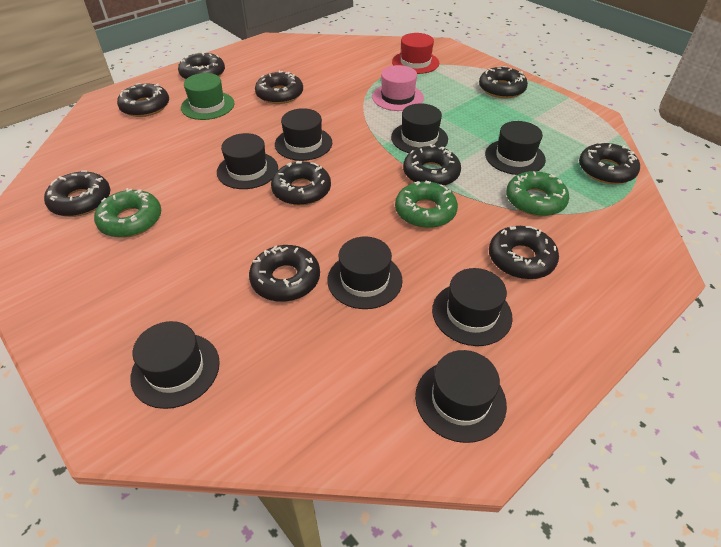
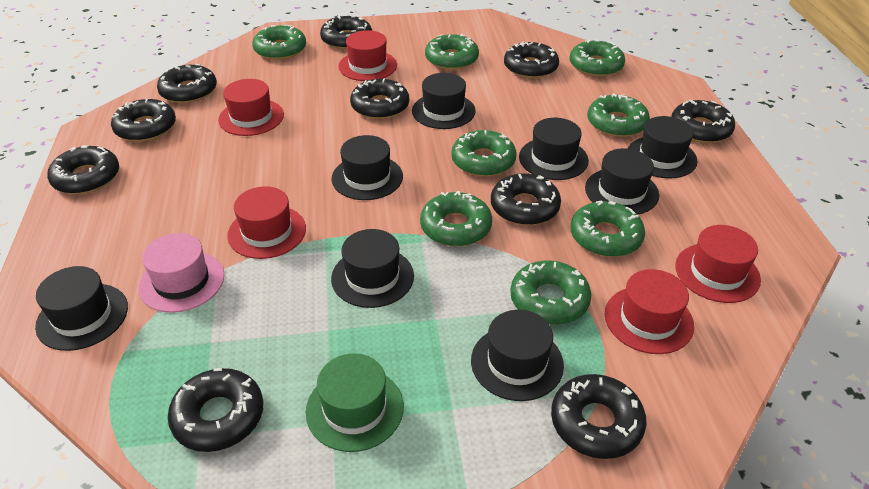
green donut: 3 -> 8
red hat: 1 -> 5

